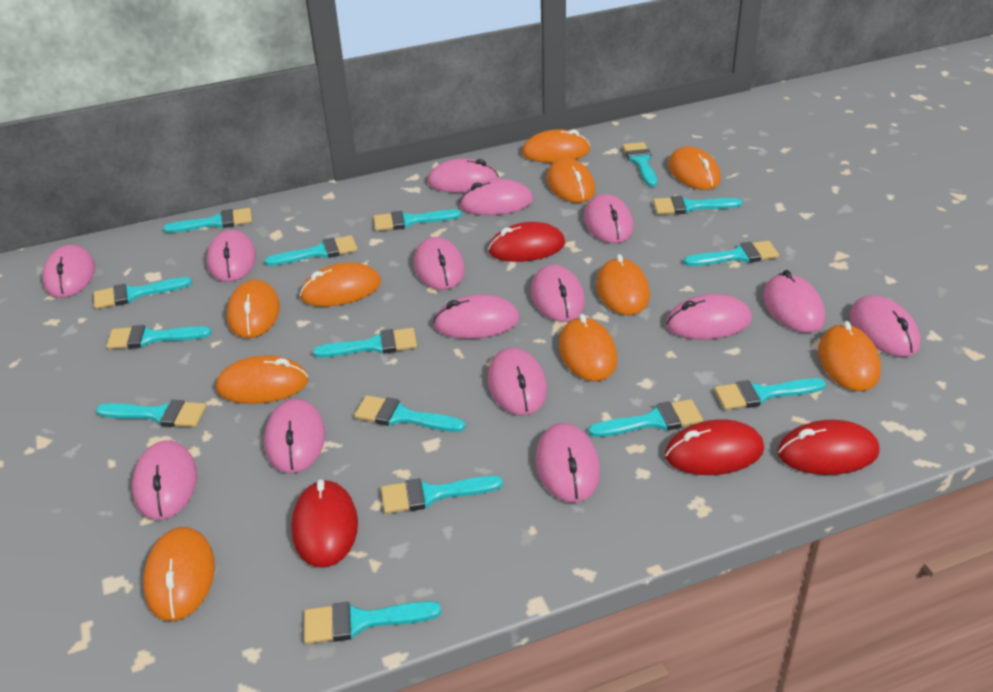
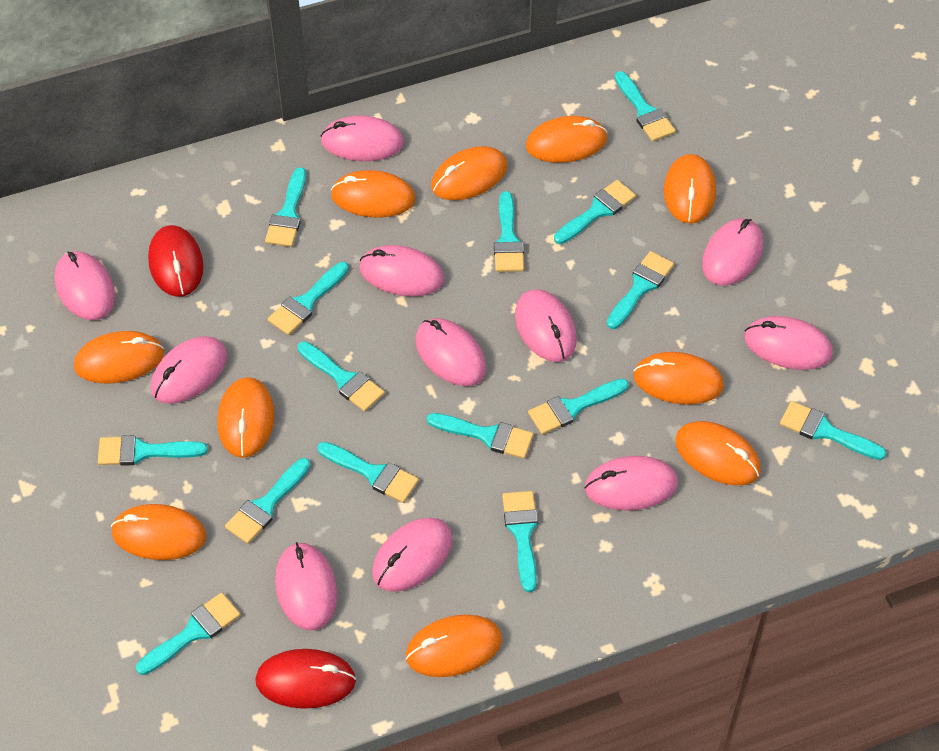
pink mouse: 15 -> 11
red mouse: 4 -> 2

